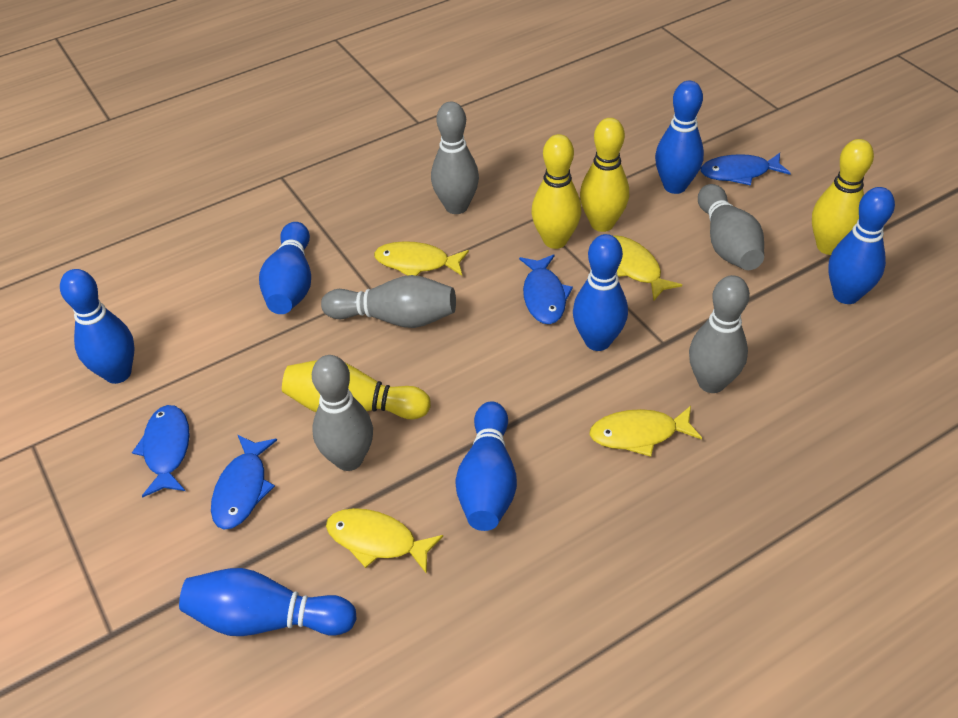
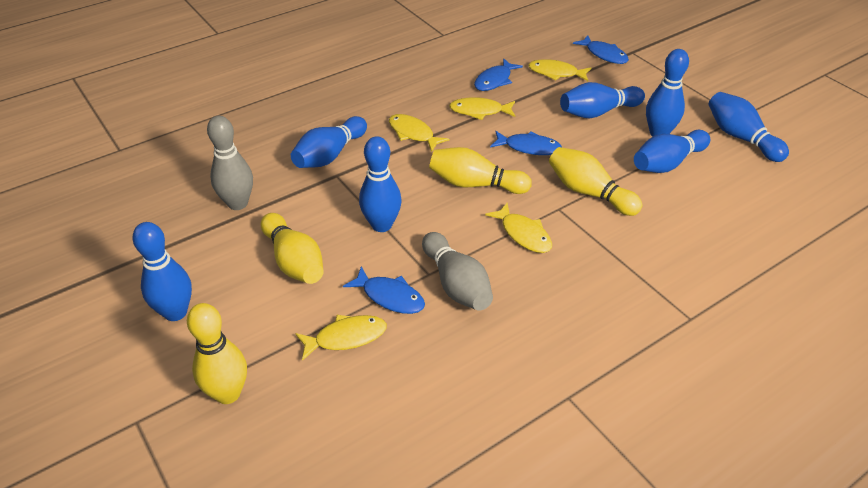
grey bowling pin: 5 -> 2
yellow fish: 4 -> 5

